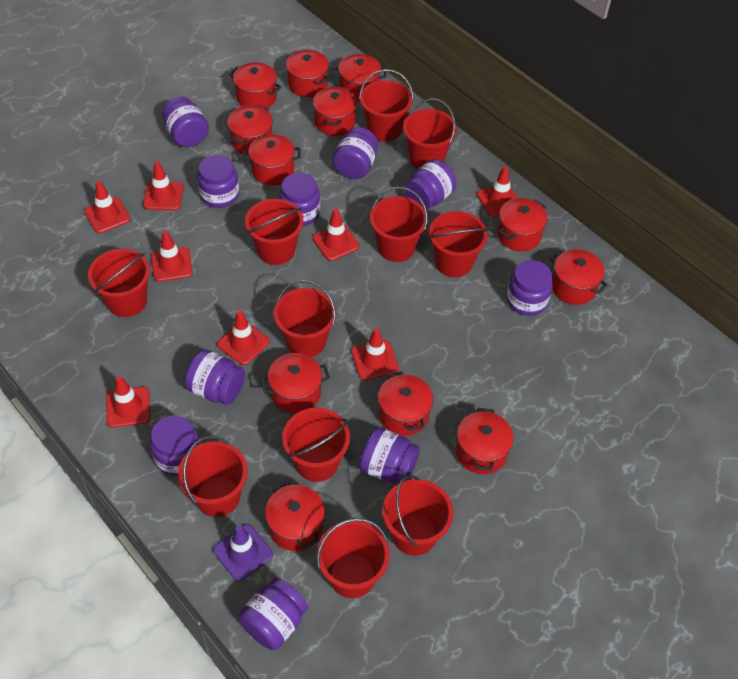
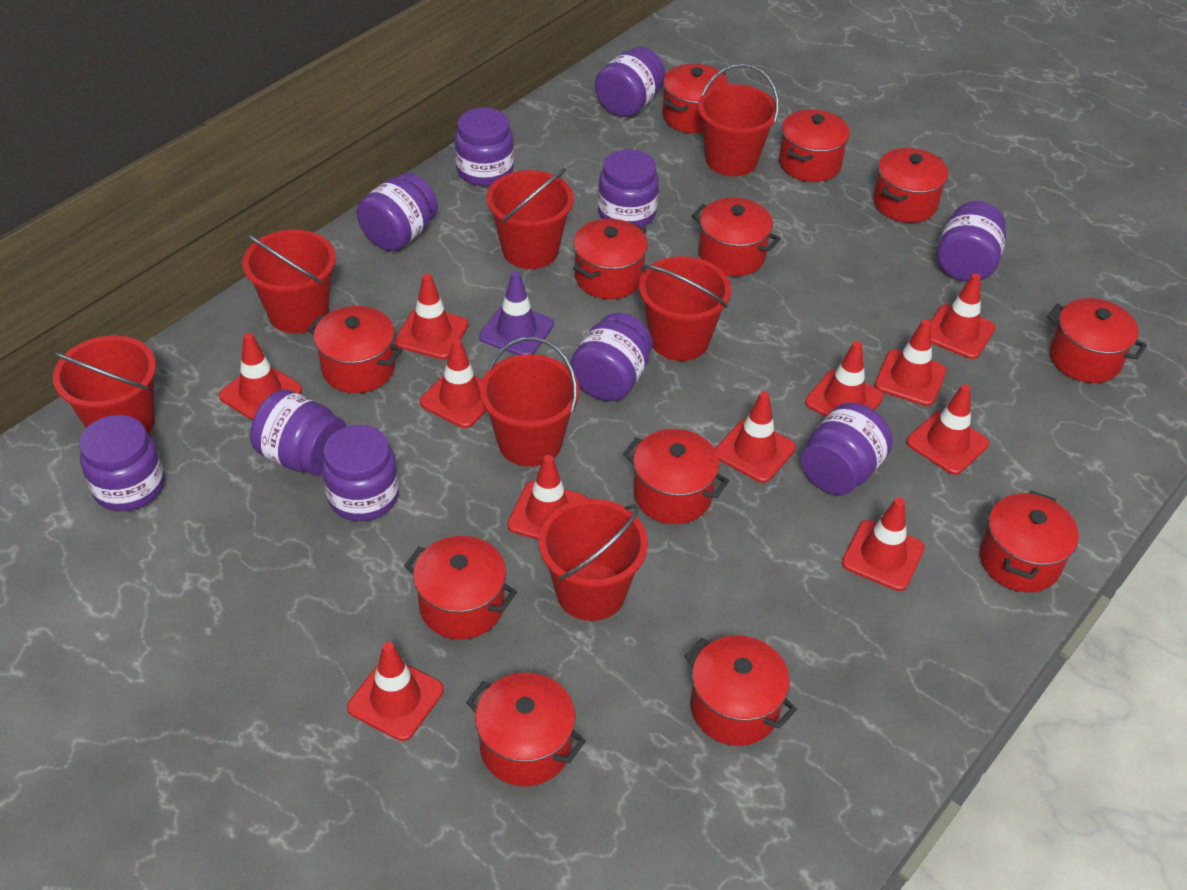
red bucket: 11 -> 7
red traffic cone: 8 -> 11

